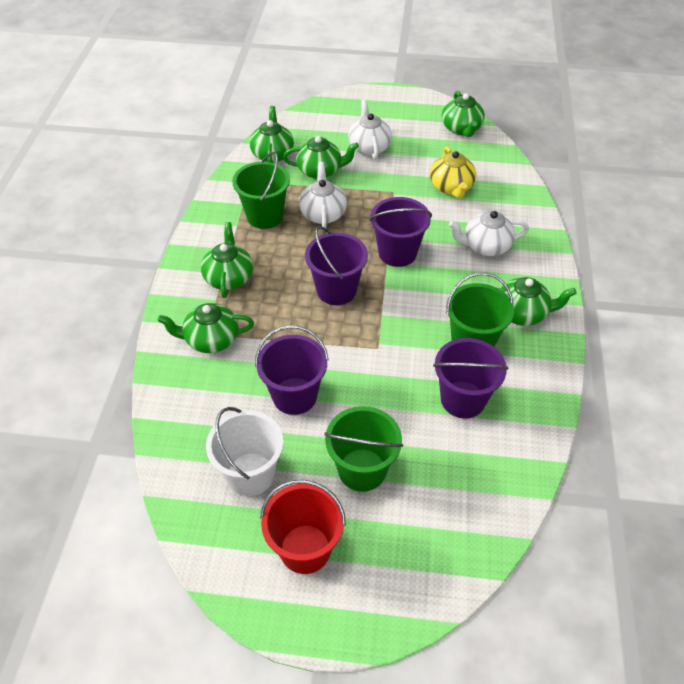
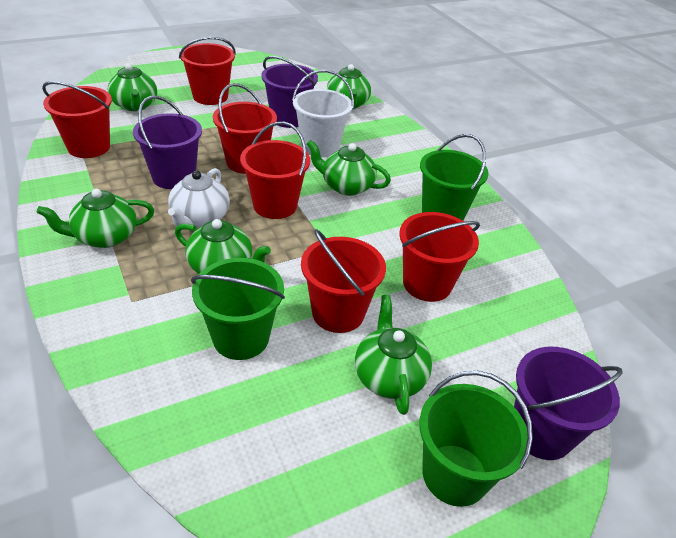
purple bucket: 4 -> 3
red bucket: 1 -> 6
white teapot: 3 -> 1
yellow teapot: 1 -> 0

